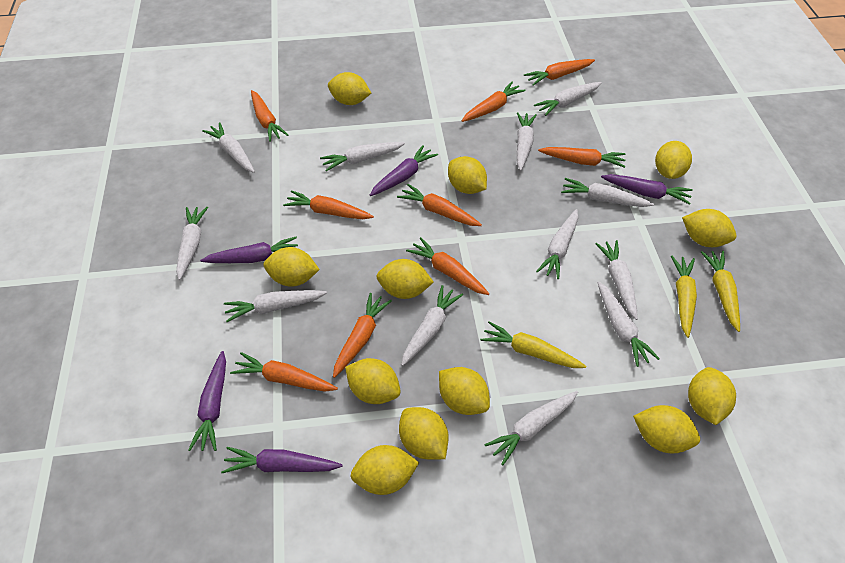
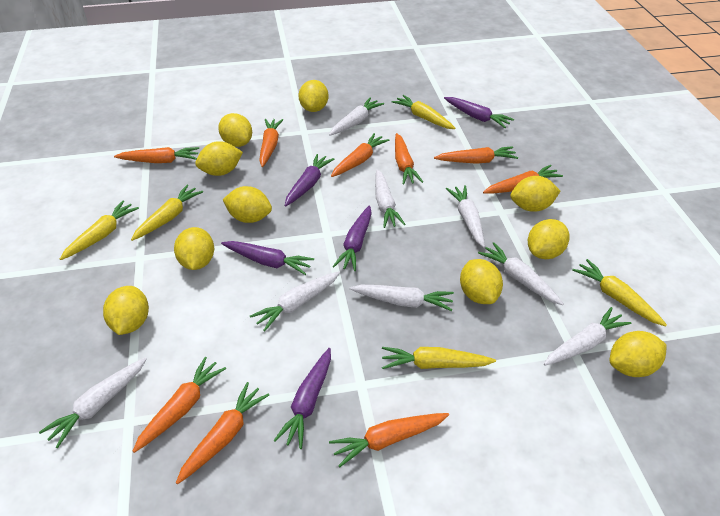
white carrot: 12 -> 8
yellow carrot: 3 -> 5
yellow lemon: 12 -> 10

